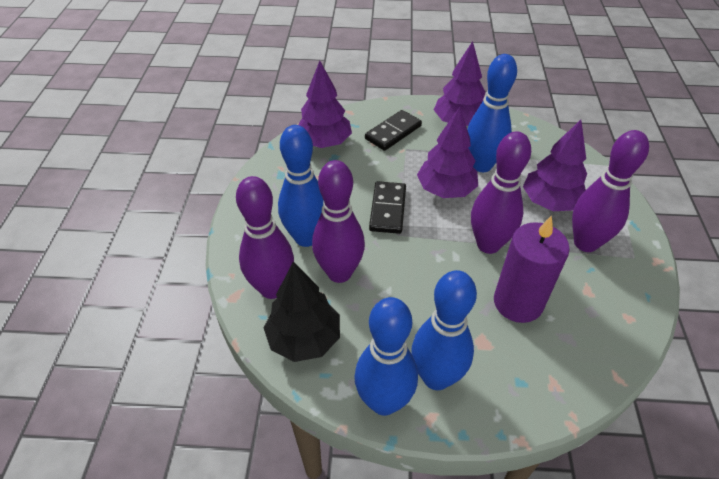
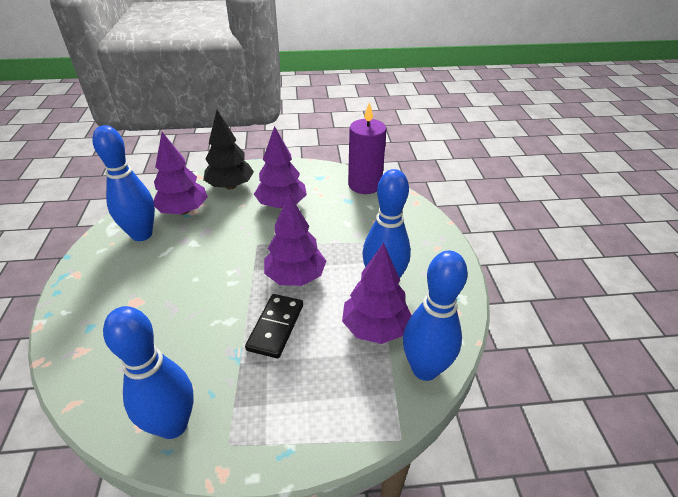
black domino: 2 -> 1
purple bowling pin: 4 -> 0

